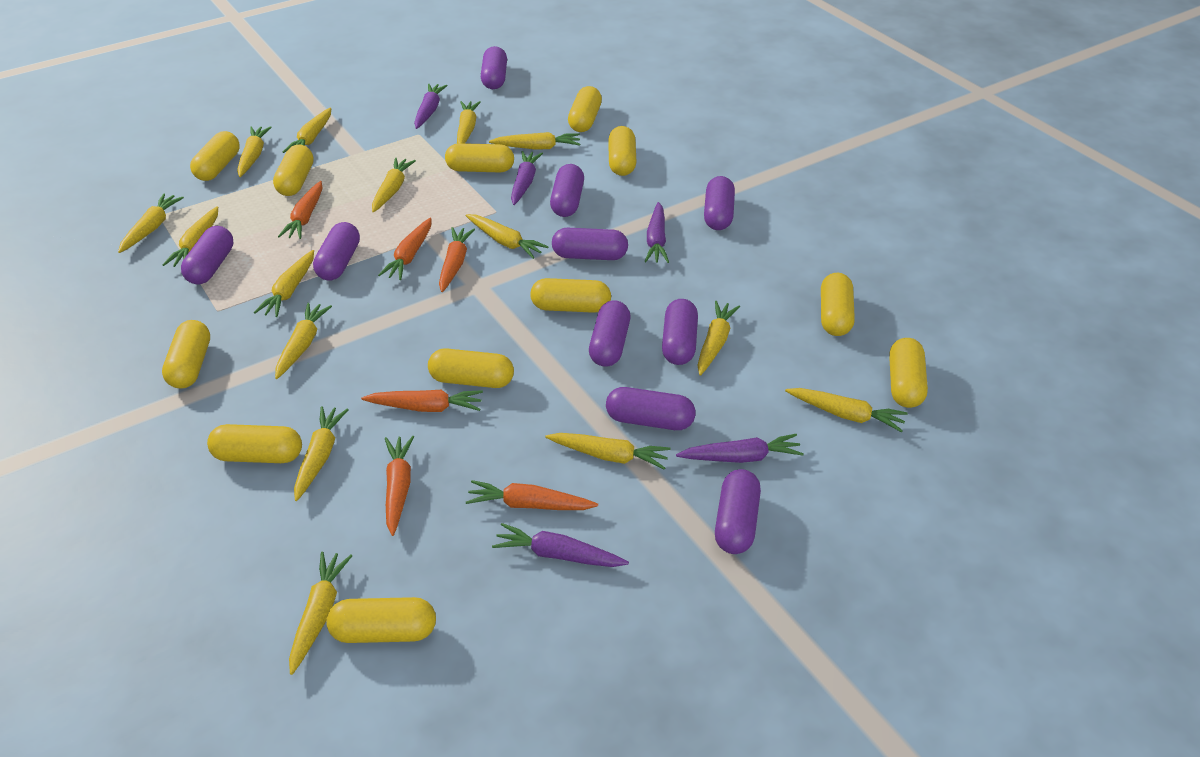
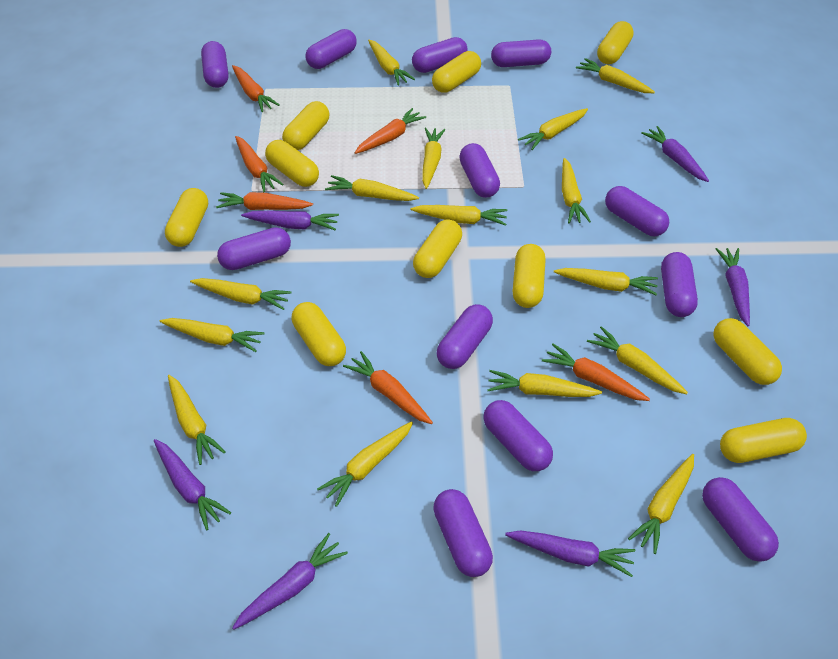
purple capsule: 10 -> 12
purple carrot: 5 -> 6
yellow capsule: 12 -> 10

